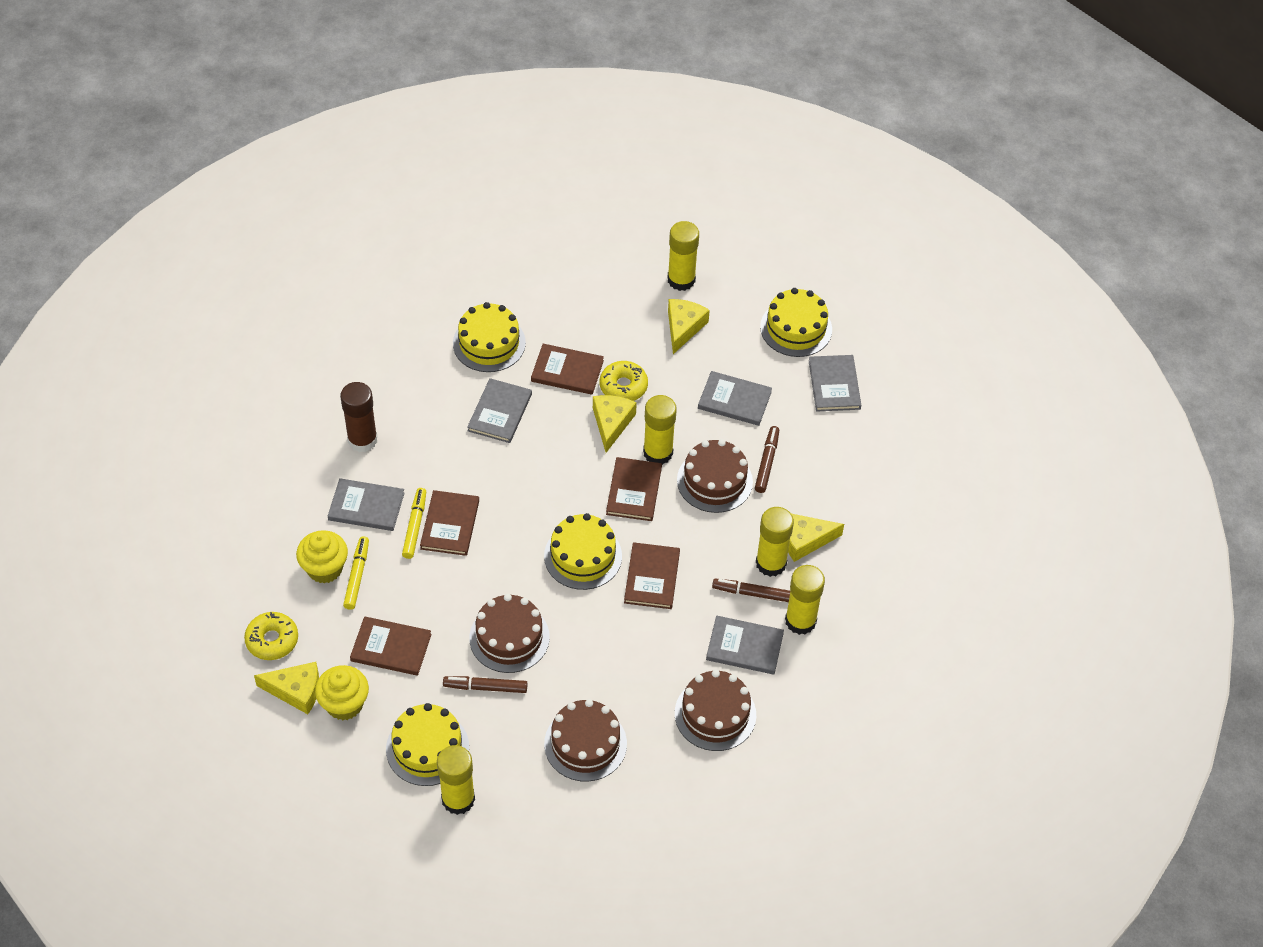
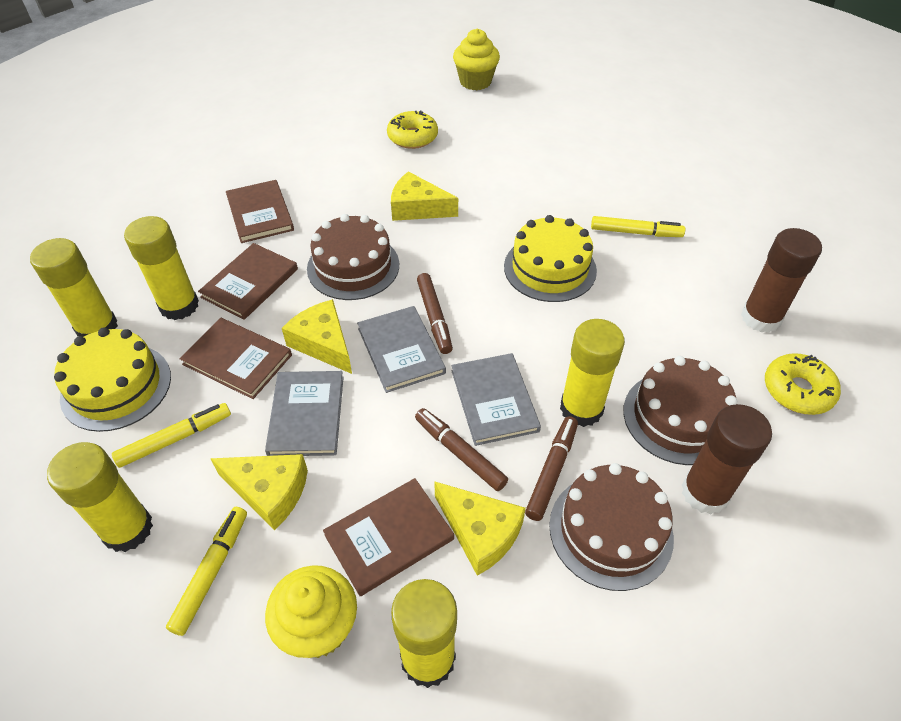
brown book: 5 -> 4
brown cake: 4 -> 3
brown glue stick: 1 -> 2
grey book: 5 -> 3
yellow cake: 4 -> 2
yellow marker: 2 -> 3

